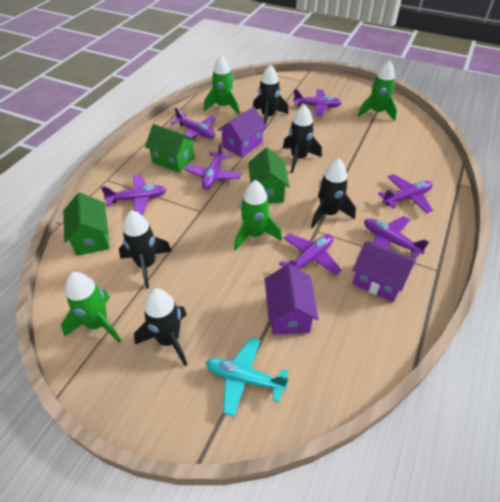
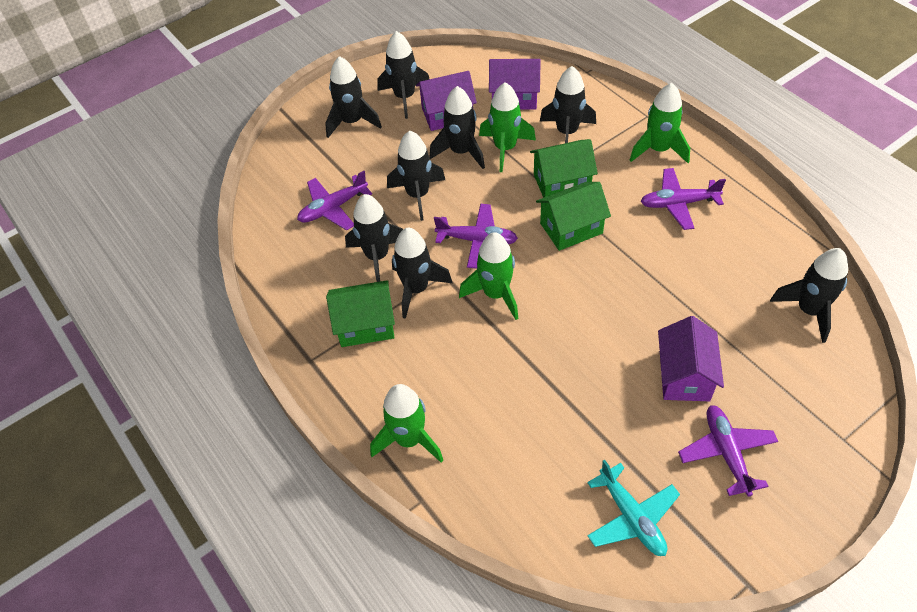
black rocket: 5 -> 8
purple plane: 7 -> 4

